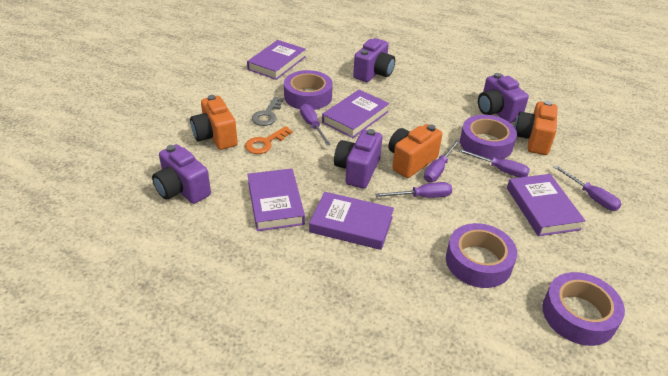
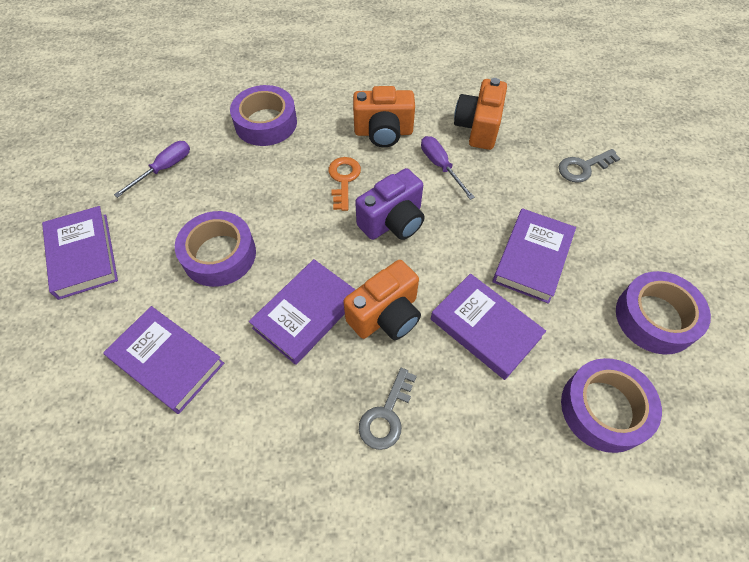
grey key: 1 -> 2
purple camera: 4 -> 1
purple screwdriver: 5 -> 2

